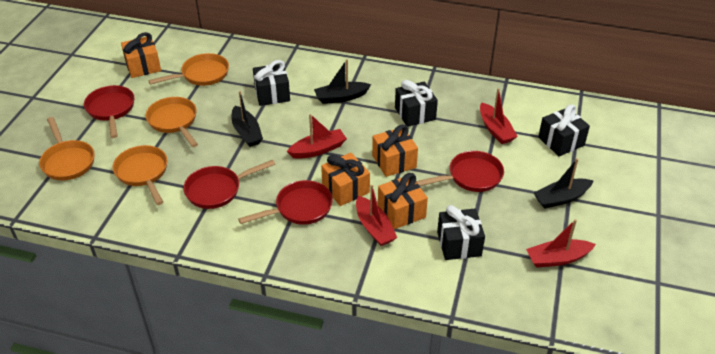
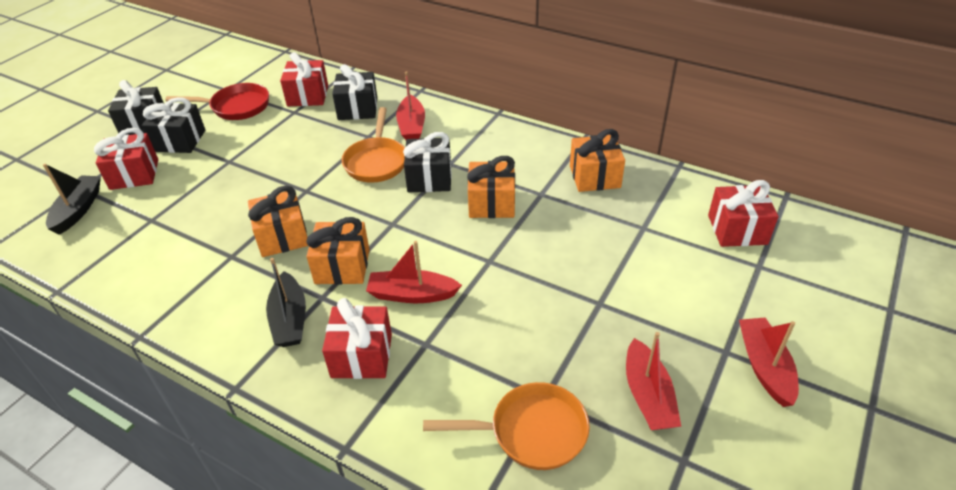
black boat: 3 -> 2
orange pan: 4 -> 2
red gift: 0 -> 4
red pan: 4 -> 1

